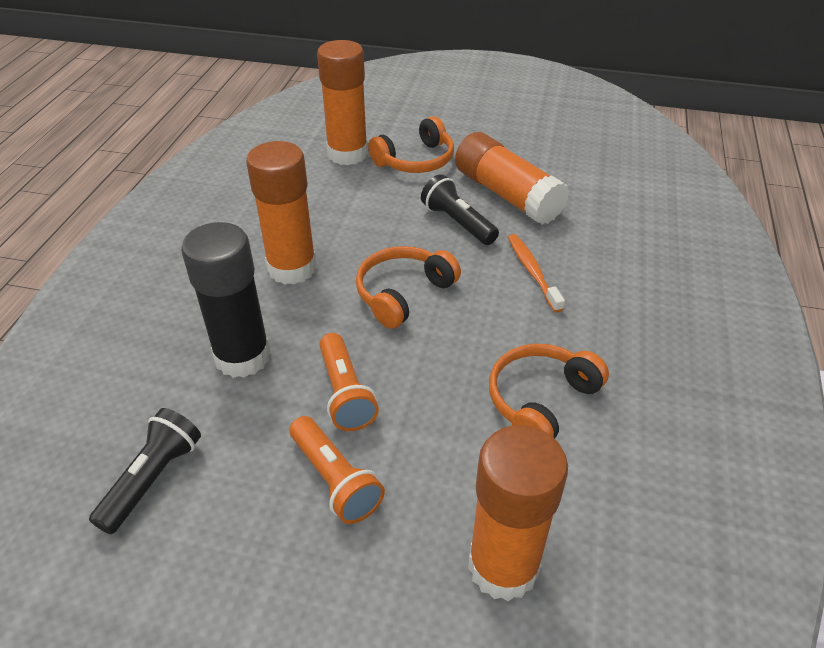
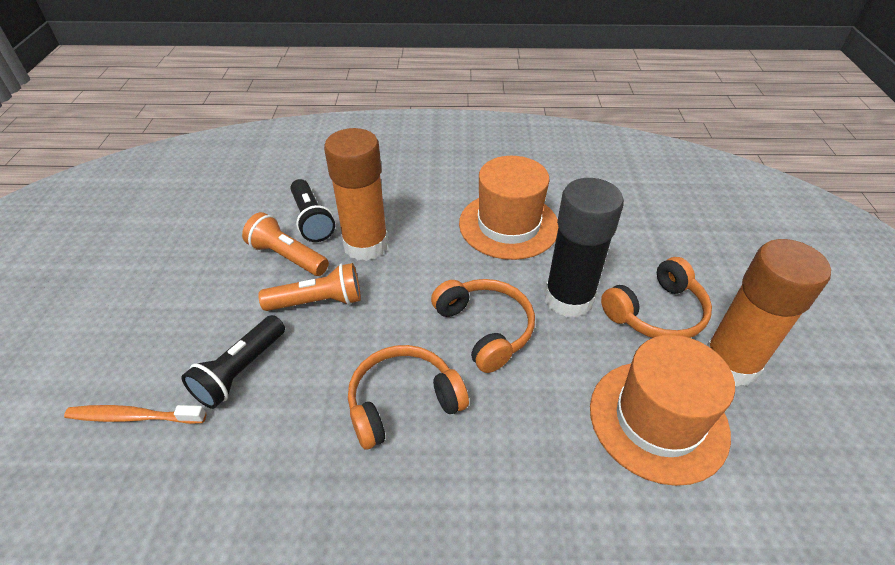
orange glue stick: 4 -> 2
orange hat: 0 -> 2

